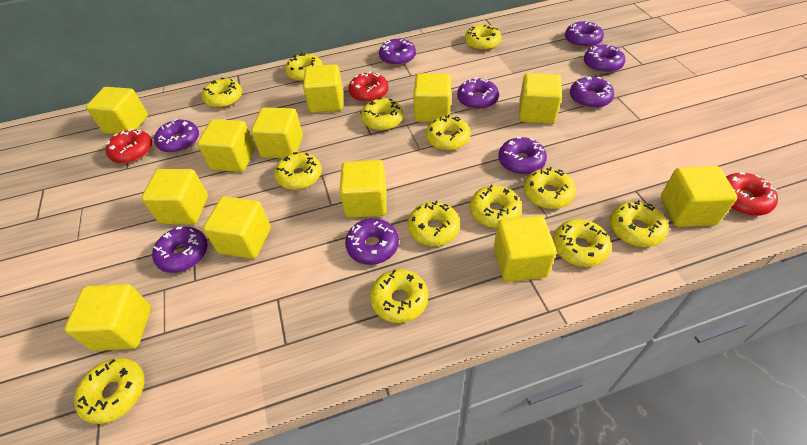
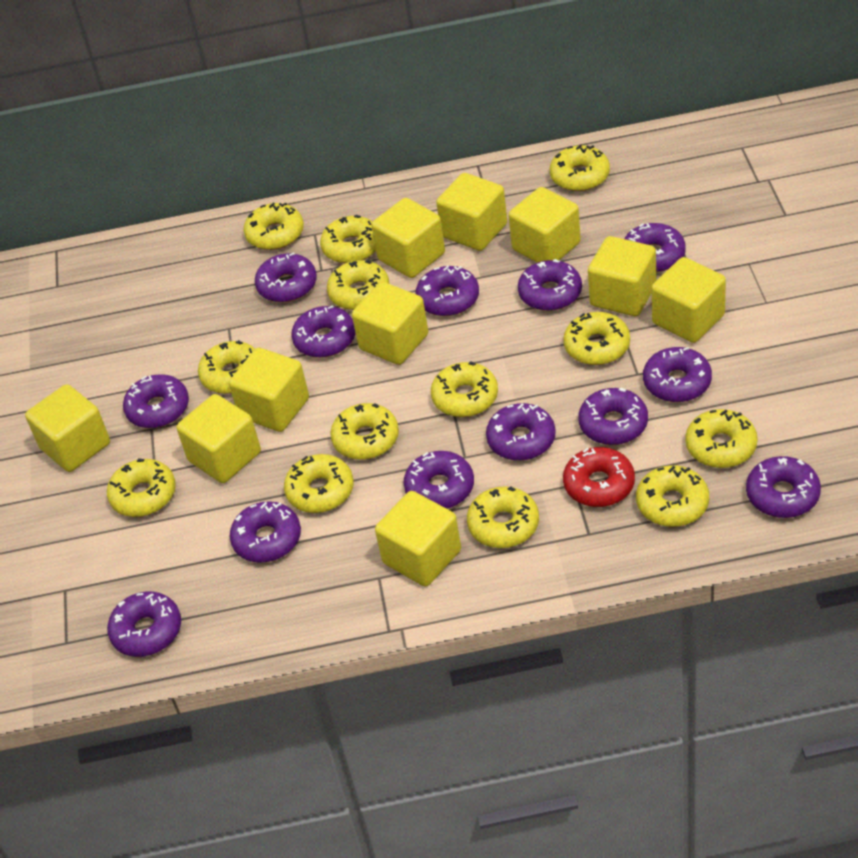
purple donut: 9 -> 13
red donut: 3 -> 1
yellow cube: 12 -> 10

